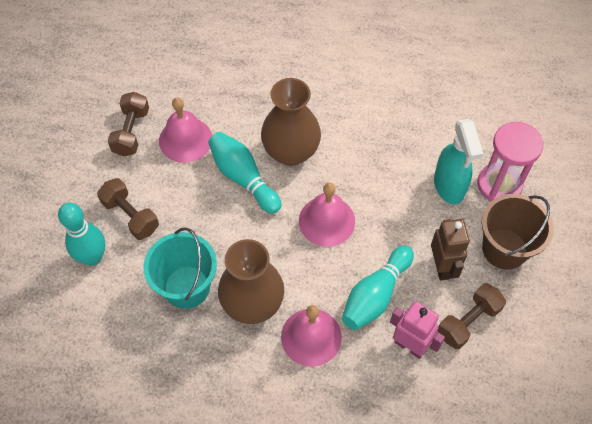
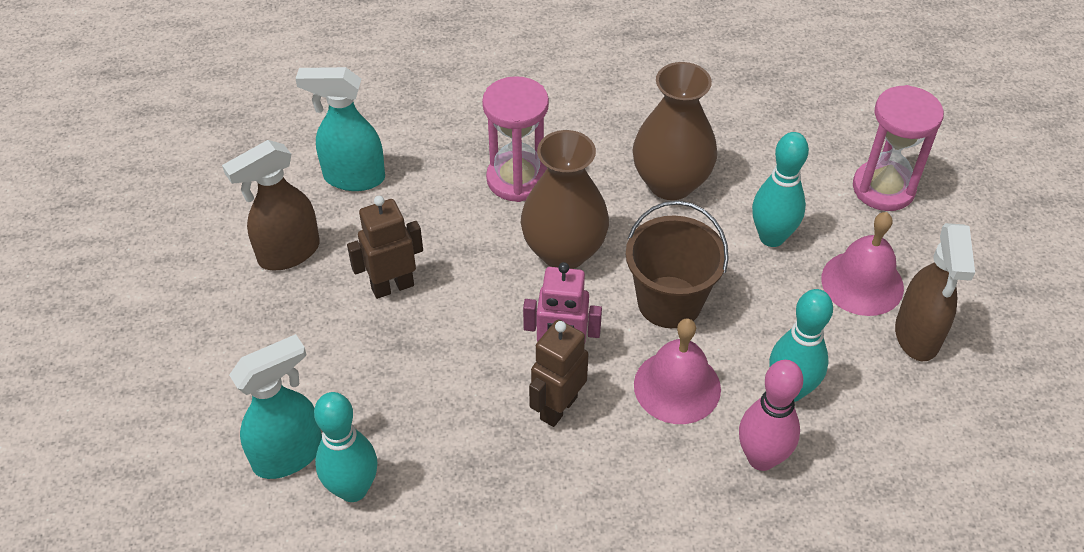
brown dumbbell: 3 -> 0
brown robot: 1 -> 2
brown spray bottle: 0 -> 2
pink bell: 3 -> 2
pink bowling pin: 0 -> 1
pink hourglass: 1 -> 2
turquoise bucket: 1 -> 0
turquoise spray bottle: 1 -> 2

